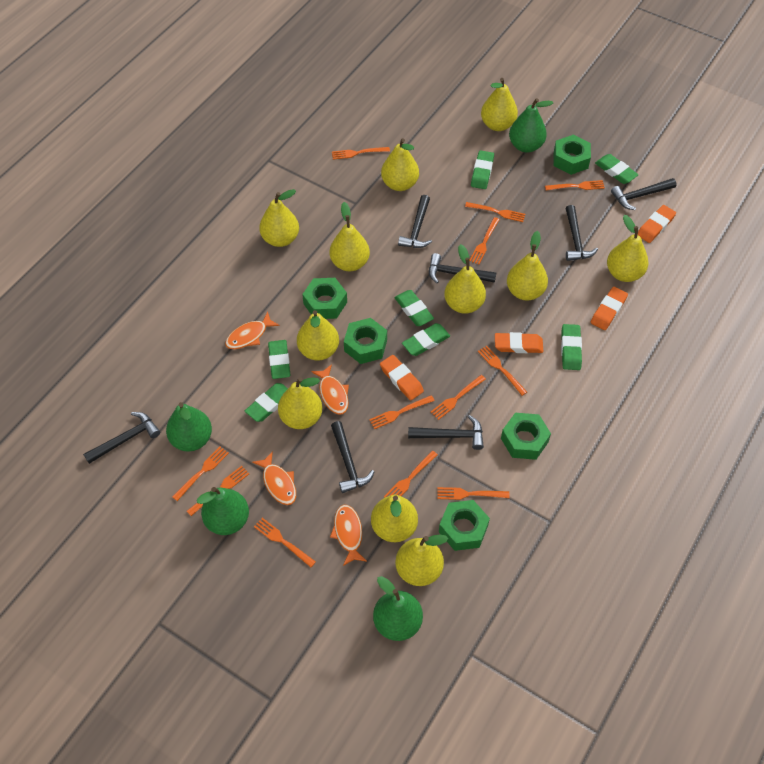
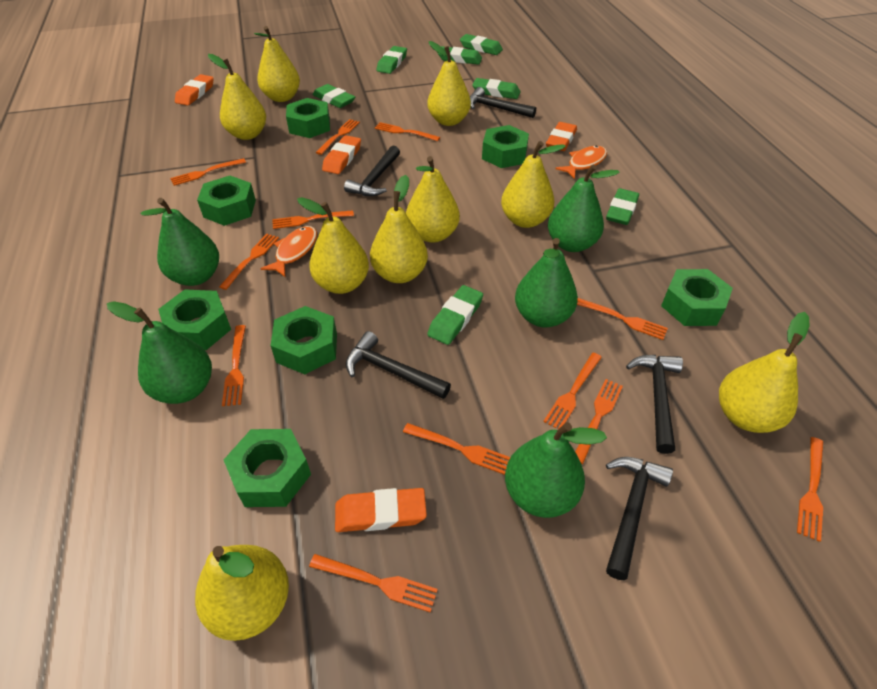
black hammer: 7 -> 5
green nut: 5 -> 7
green pear: 4 -> 5
orange fish: 4 -> 2
yellow pear: 11 -> 9

